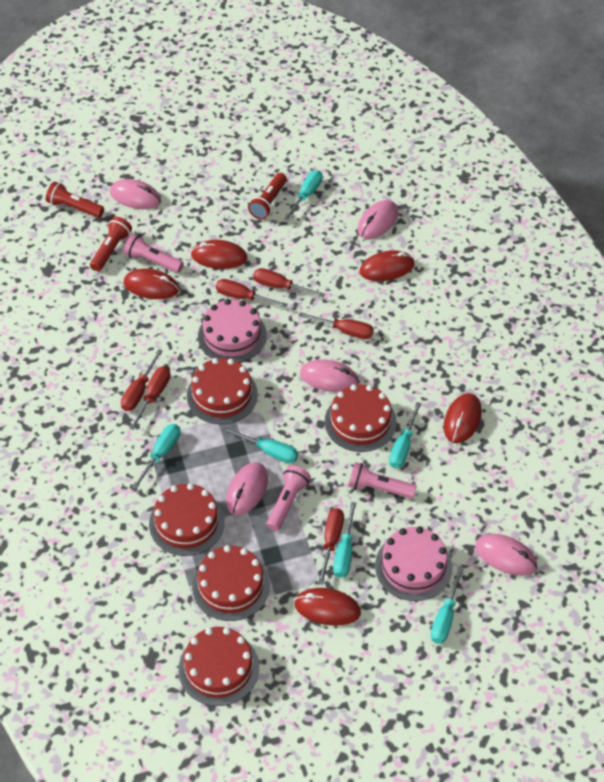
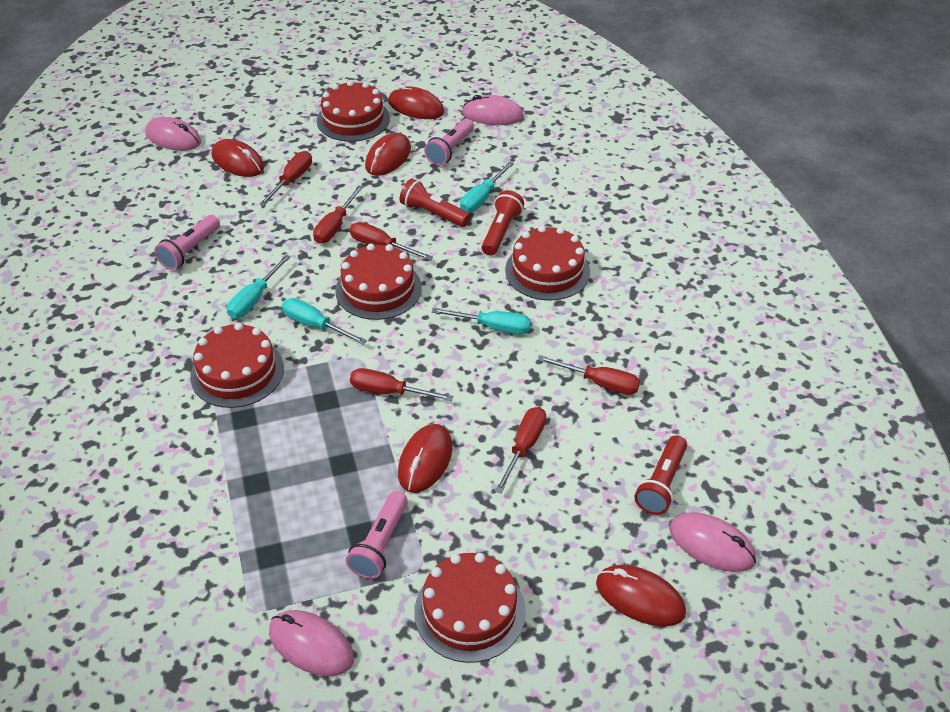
pink cake: 2 -> 0
pink mouse: 5 -> 4
turquoise screwdriver: 6 -> 4

